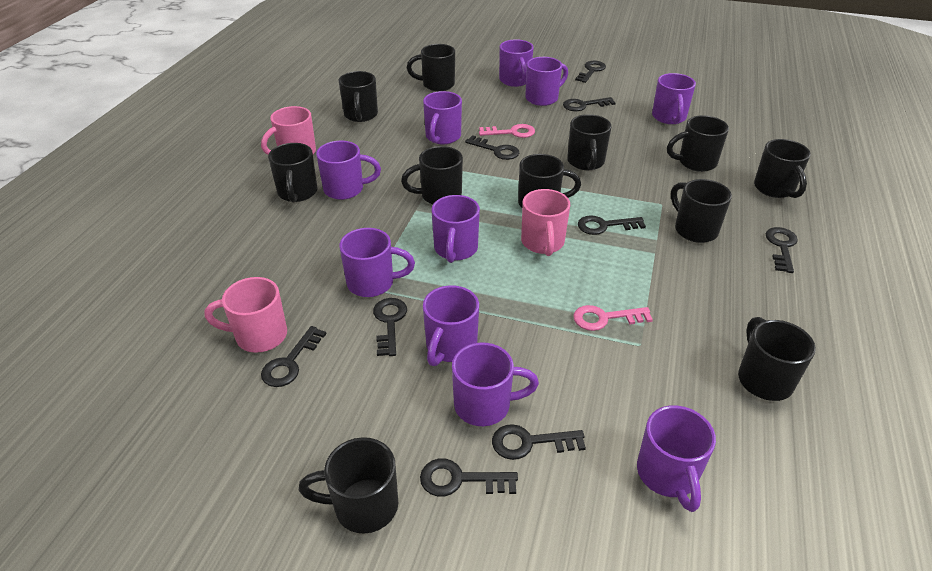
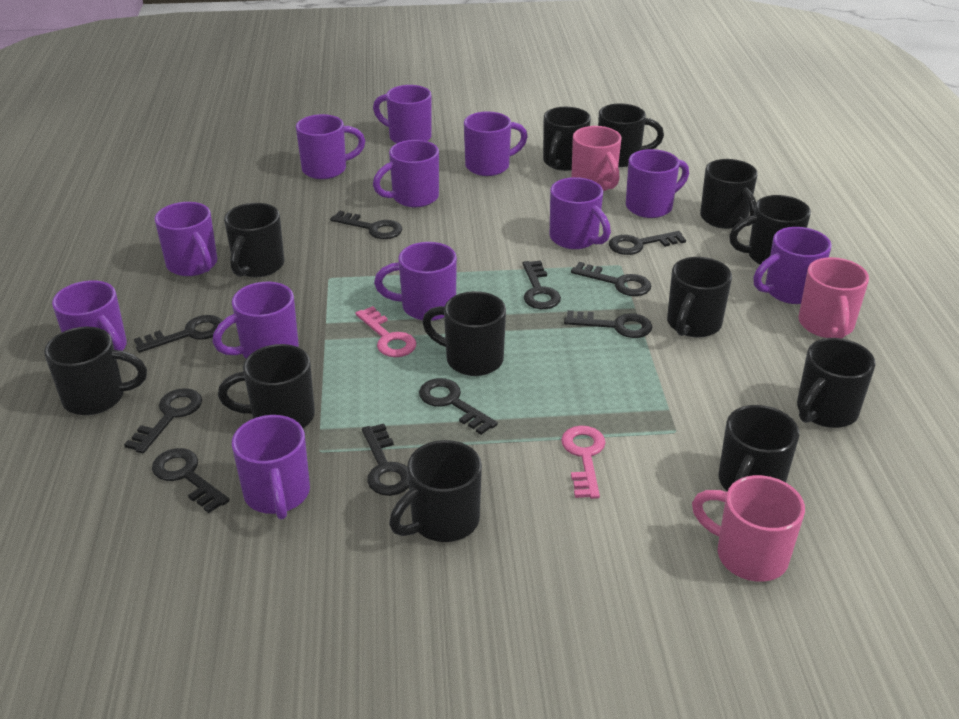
black key: 9 -> 10
black mug: 11 -> 12
purple mug: 10 -> 12

